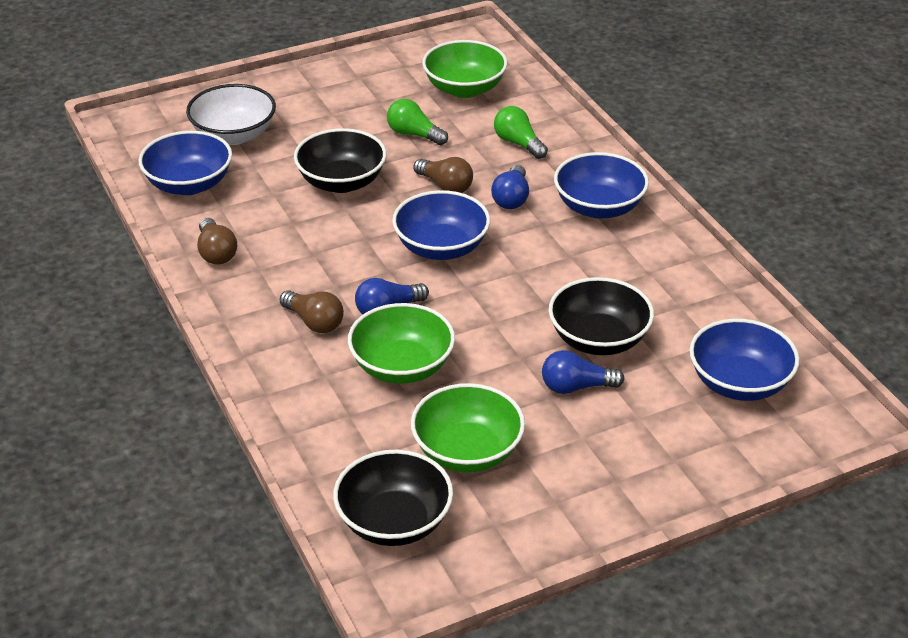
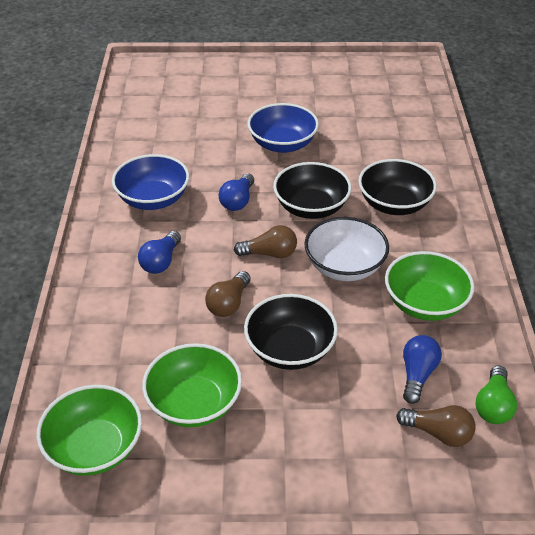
blue bowl: 4 -> 2
green light bulb: 2 -> 1

